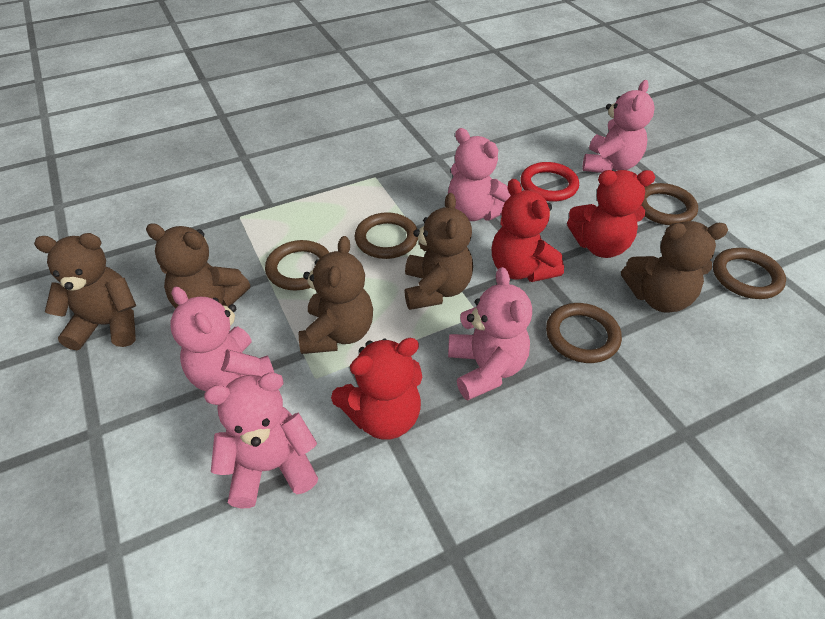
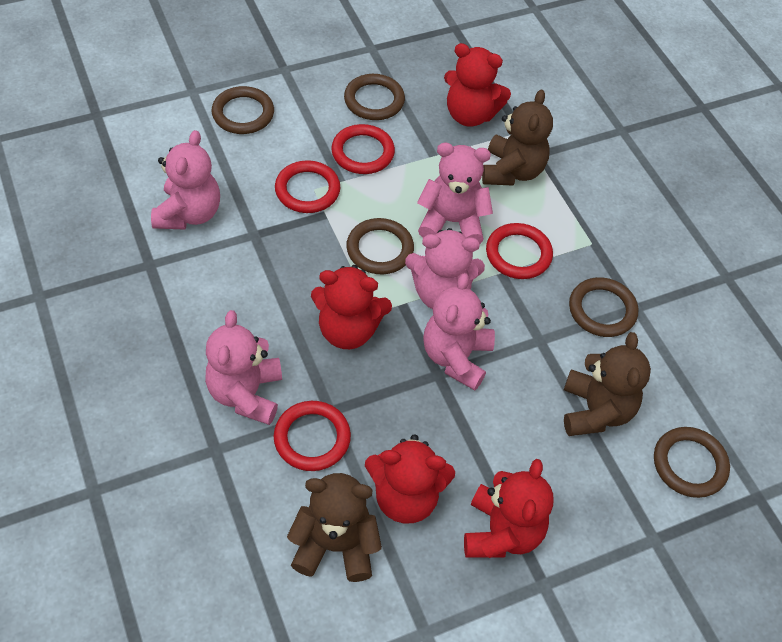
brown teddy bear: 5 -> 3
red ring: 1 -> 4
red teddy bear: 3 -> 4

